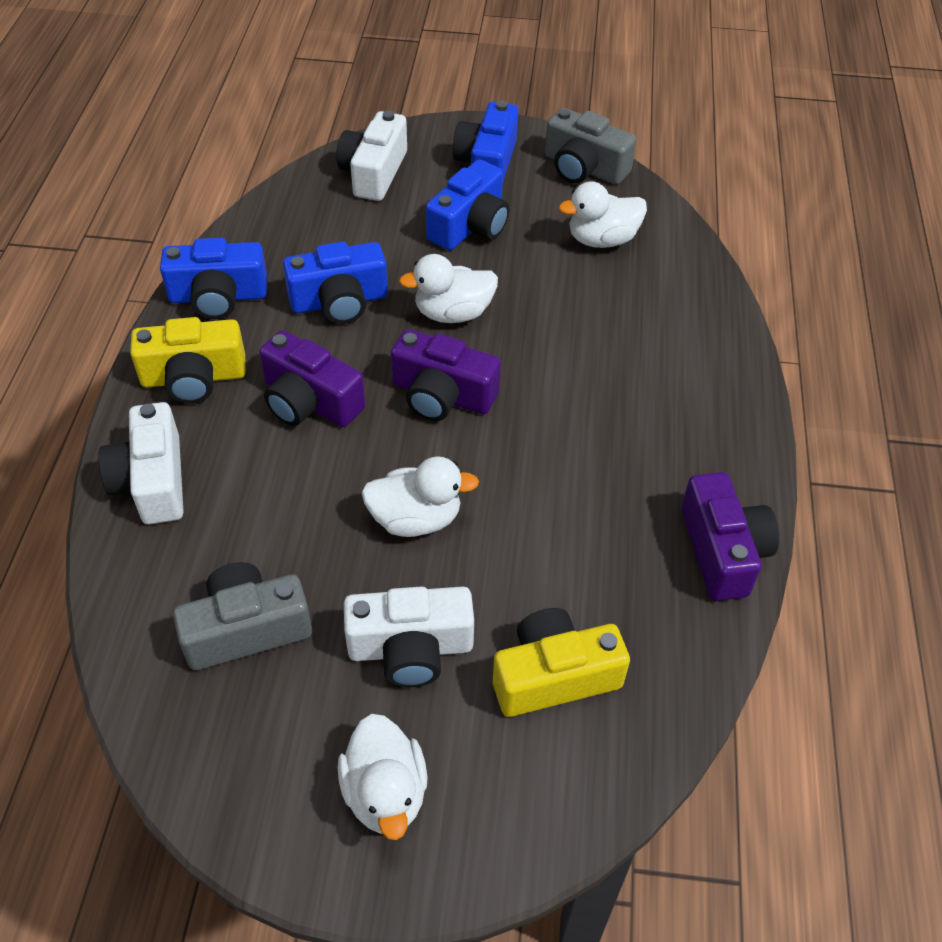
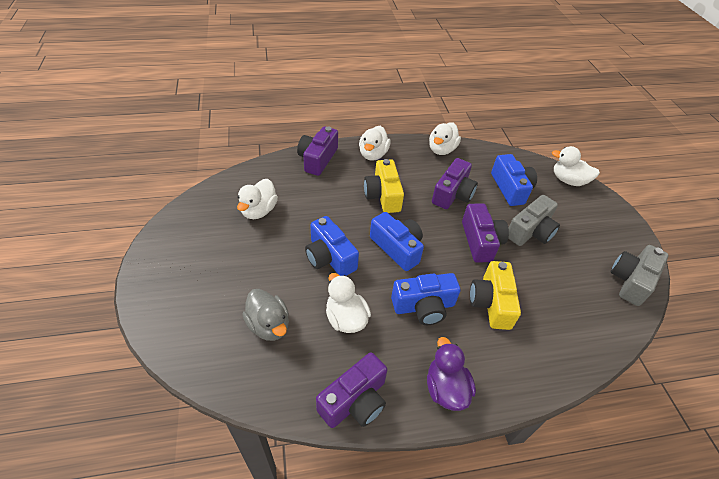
grey duck: 0 -> 1
purple camera: 3 -> 4
purple duck: 0 -> 1
white camera: 3 -> 0
white duck: 4 -> 5

